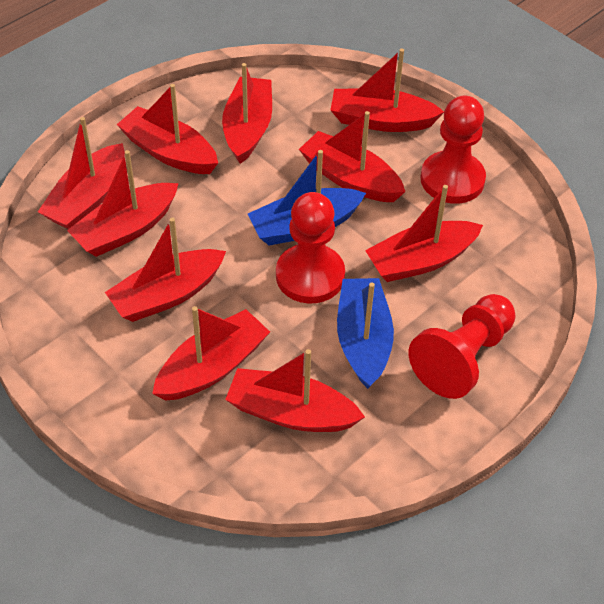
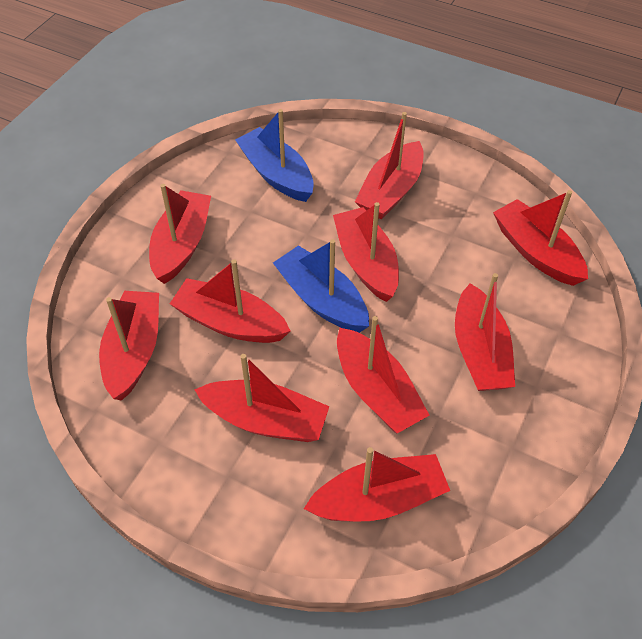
red pawn: 3 -> 0

